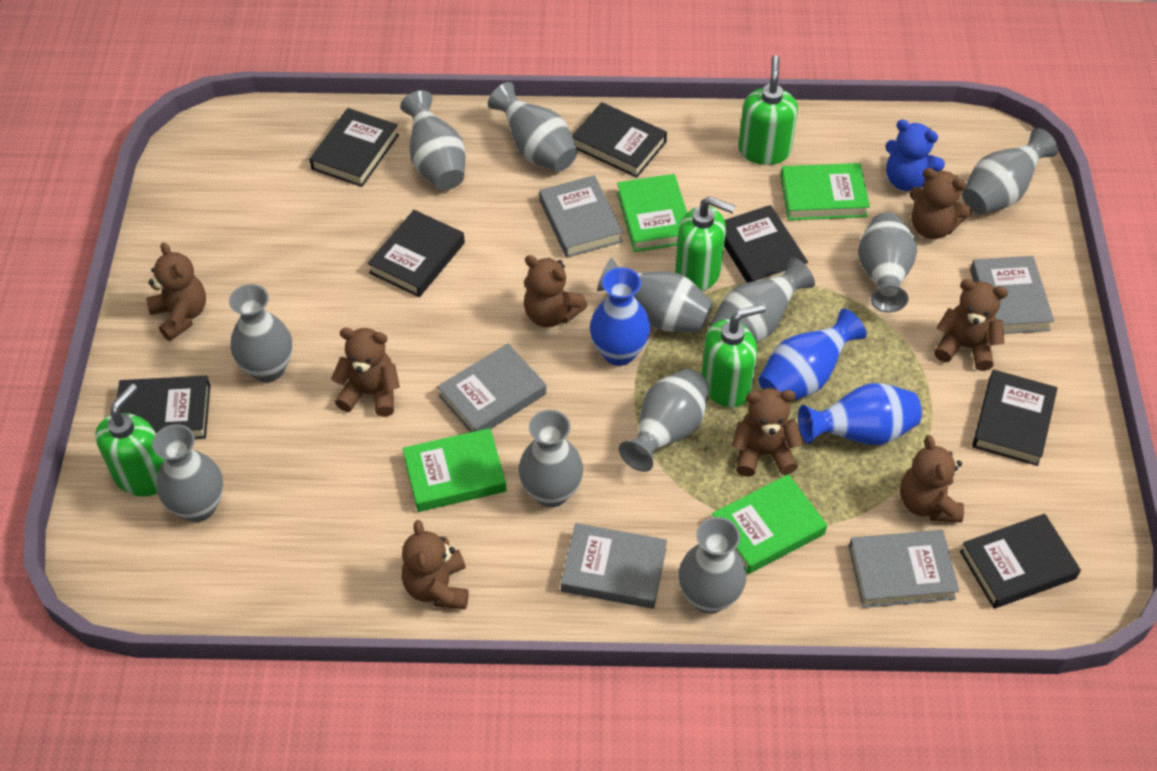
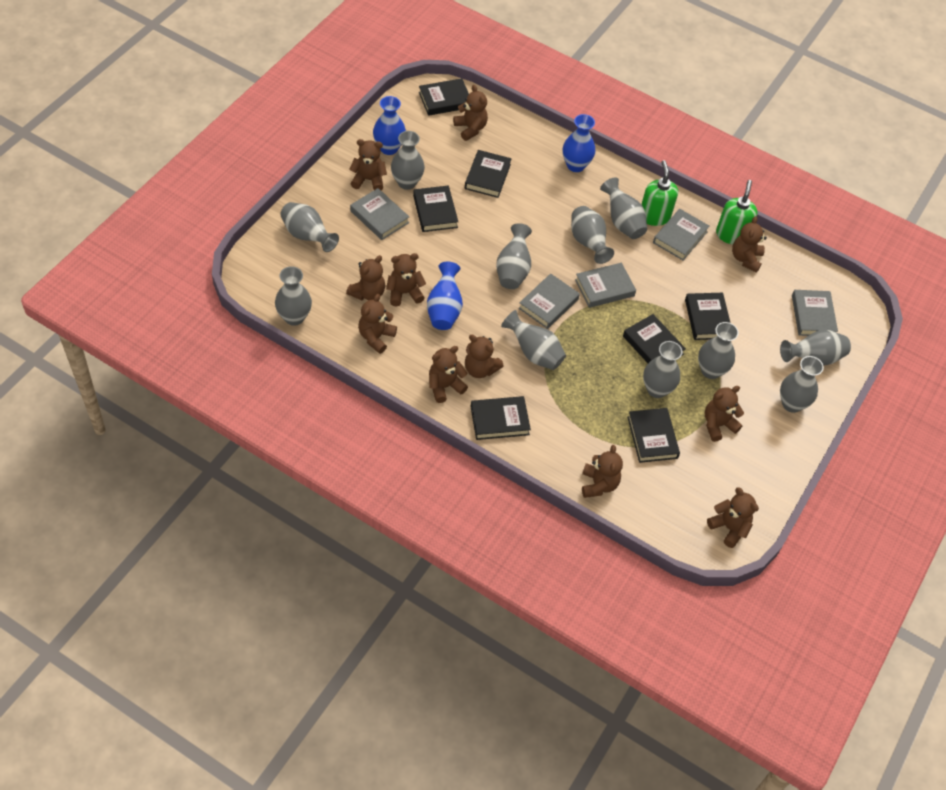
blue teddy bear: 1 -> 0
brown teddy bear: 8 -> 11
green book: 4 -> 0
green soap dispenser: 4 -> 2

